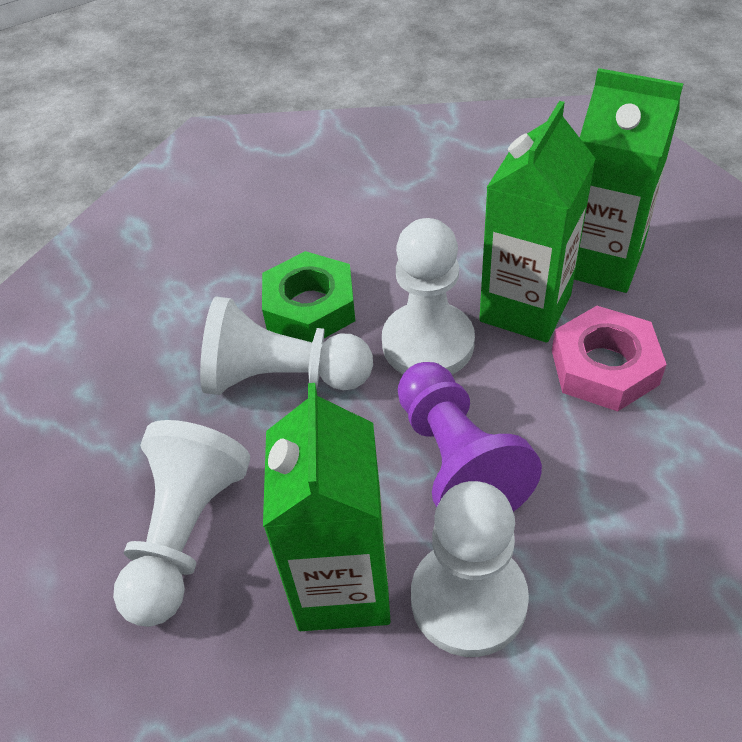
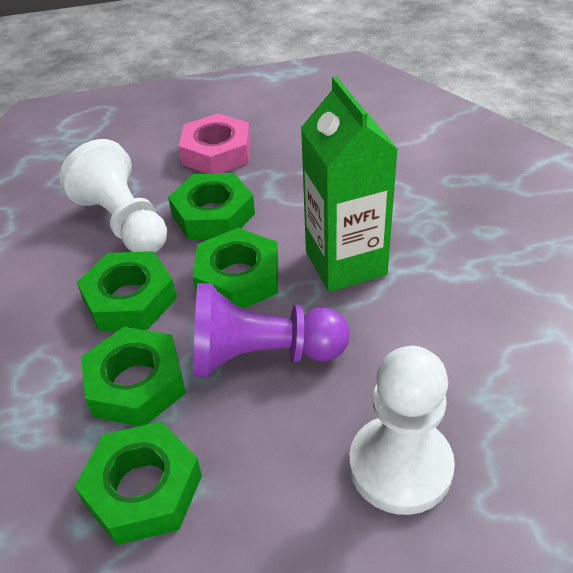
green carton: 3 -> 1
green nut: 1 -> 5
white pawn: 4 -> 2

